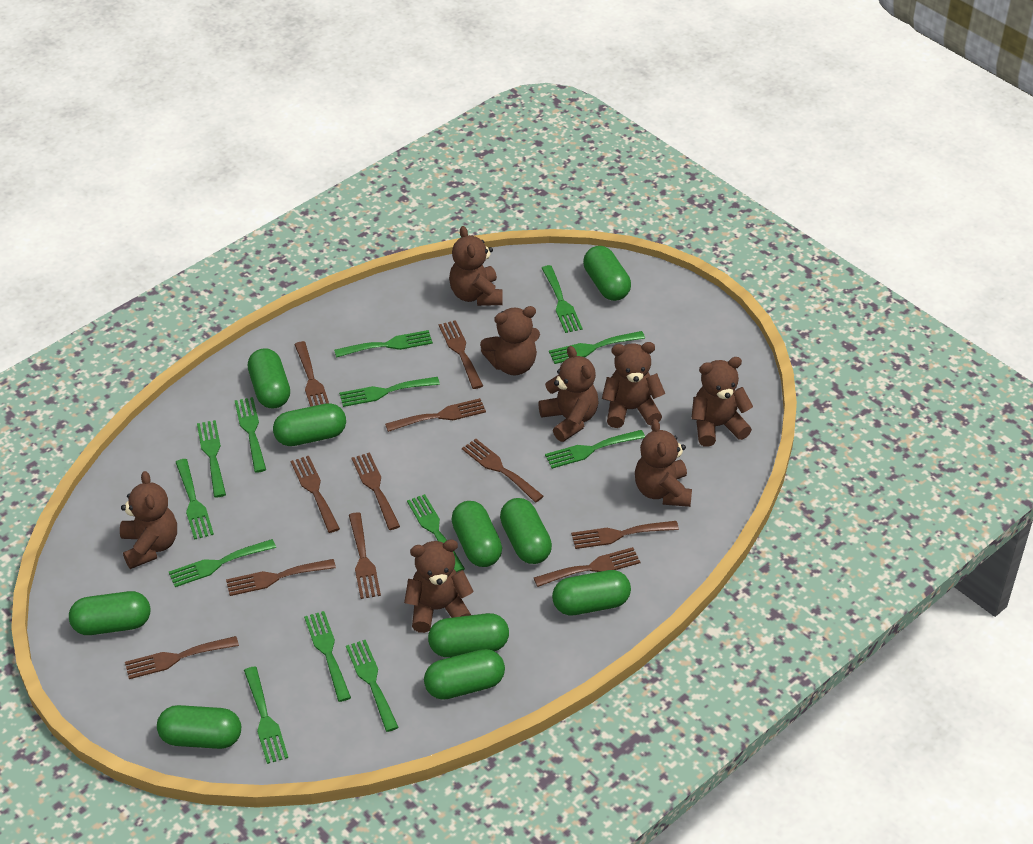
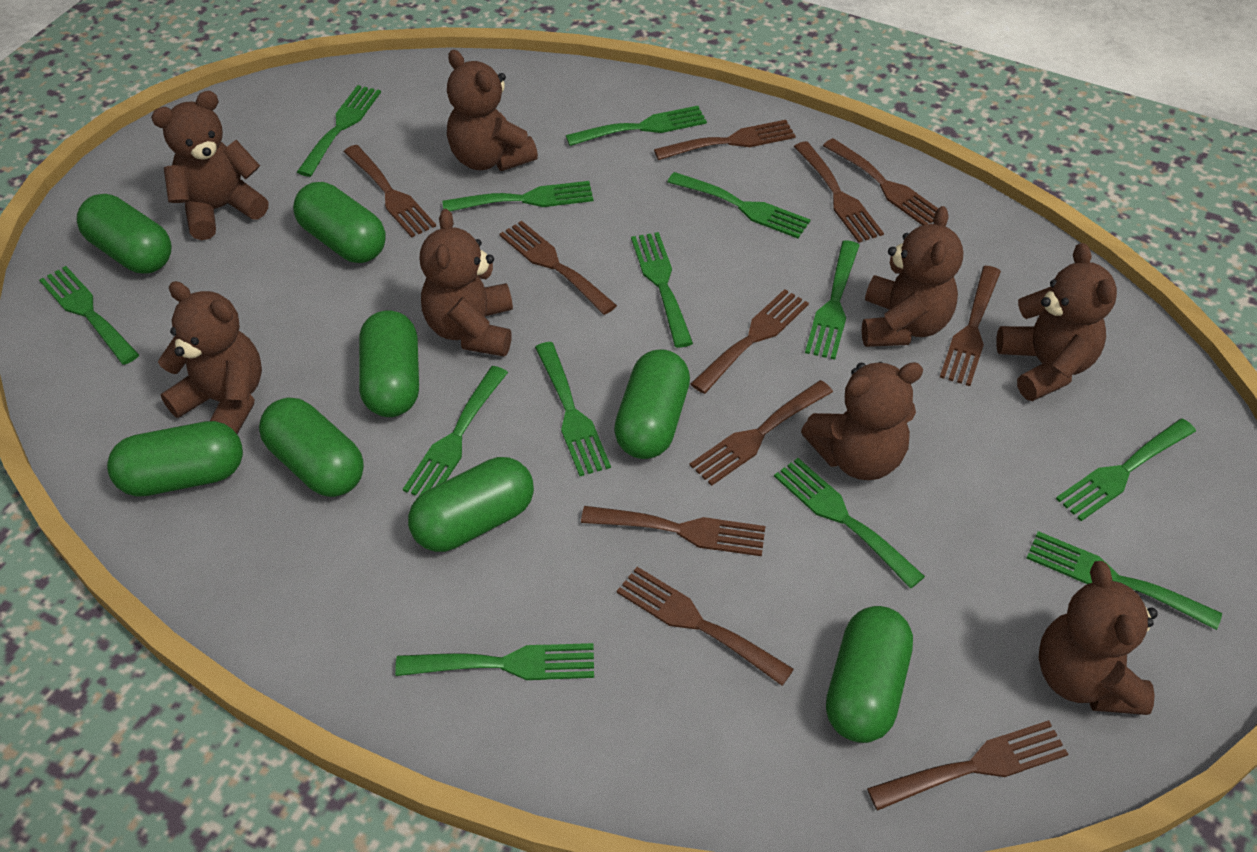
green capsule: 10 -> 8

